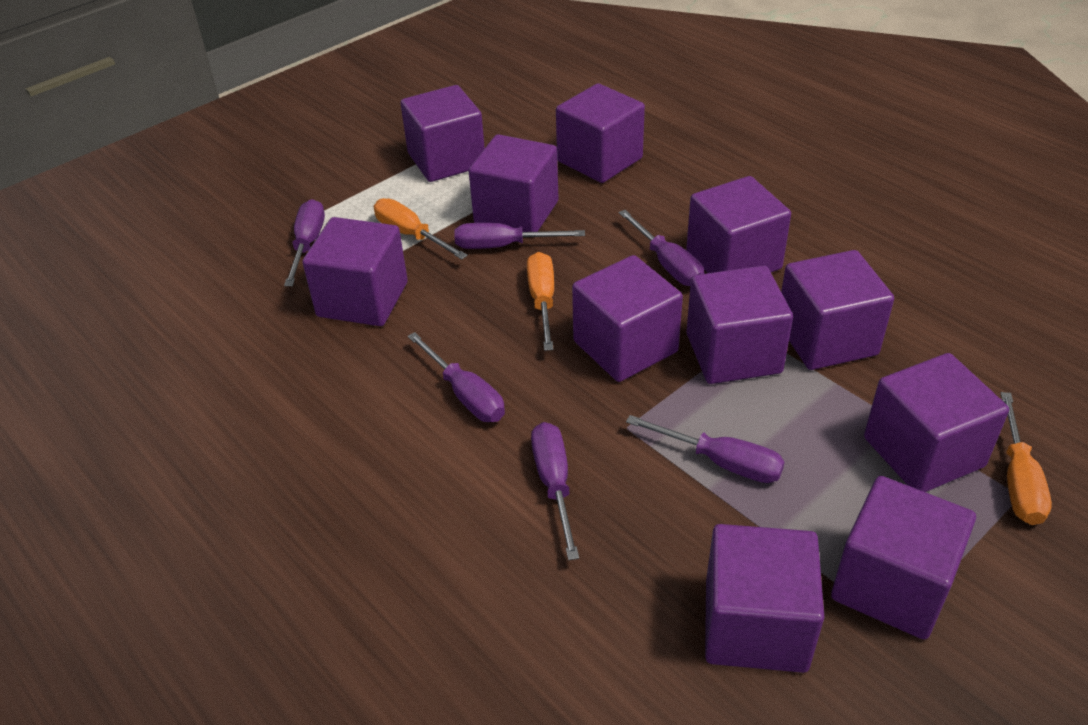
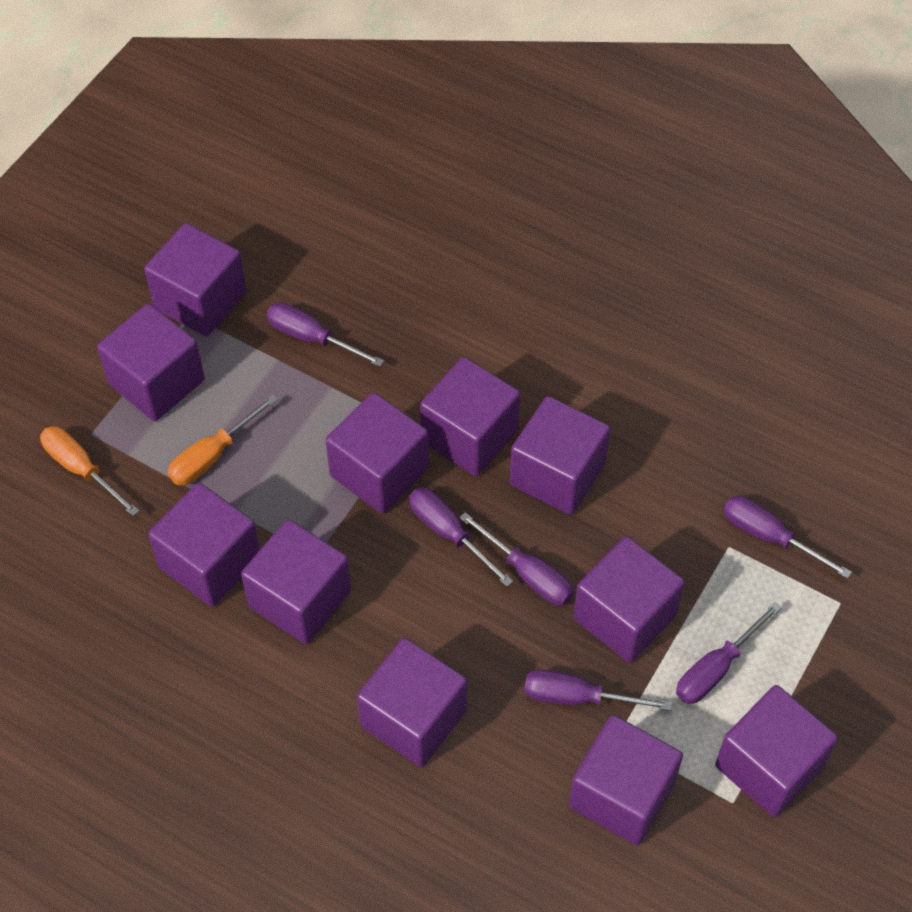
orange screwdriver: 3 -> 2

